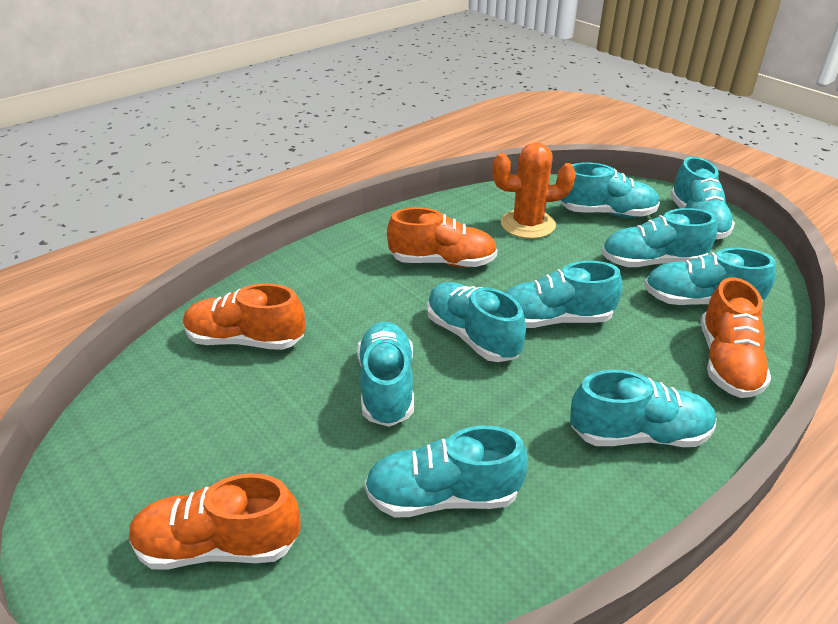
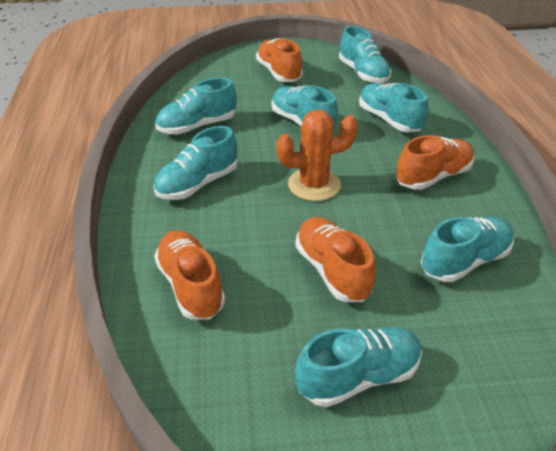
turquoise shoe: 9 -> 7

